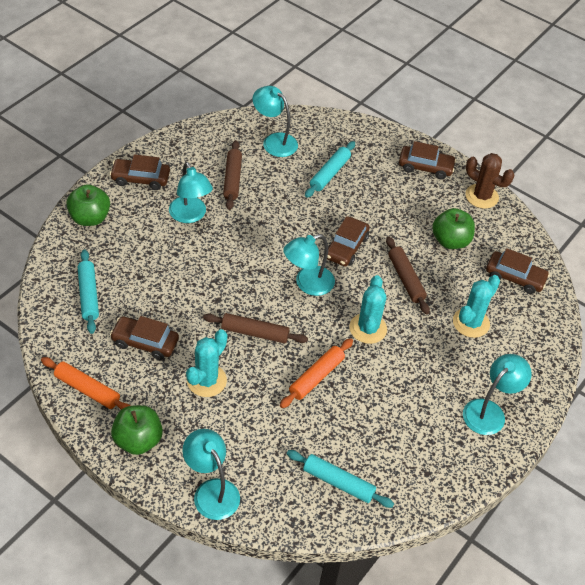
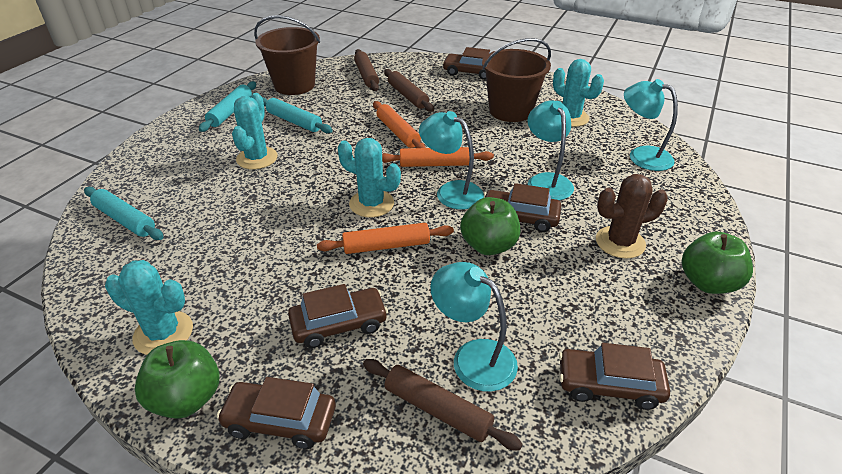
brown bucket: 0 -> 2
orange rolling pin: 2 -> 3
turquoise cactus: 3 -> 4
turquoise lamp: 5 -> 4

